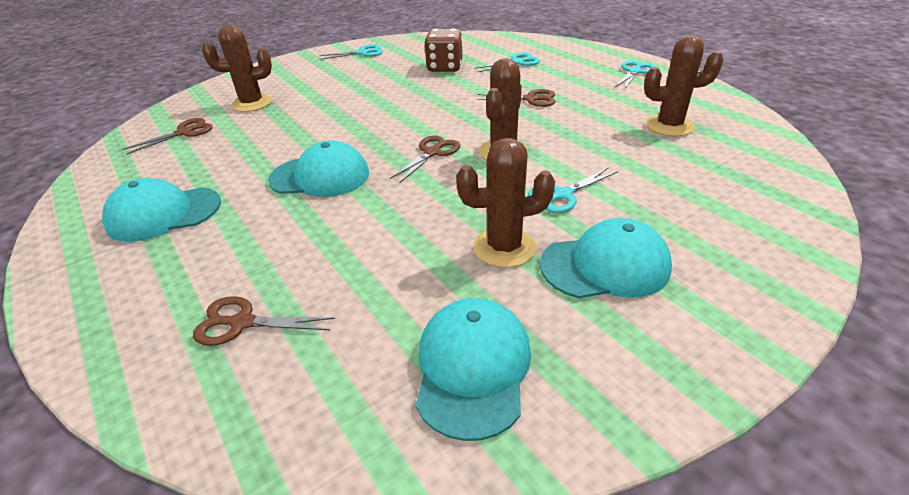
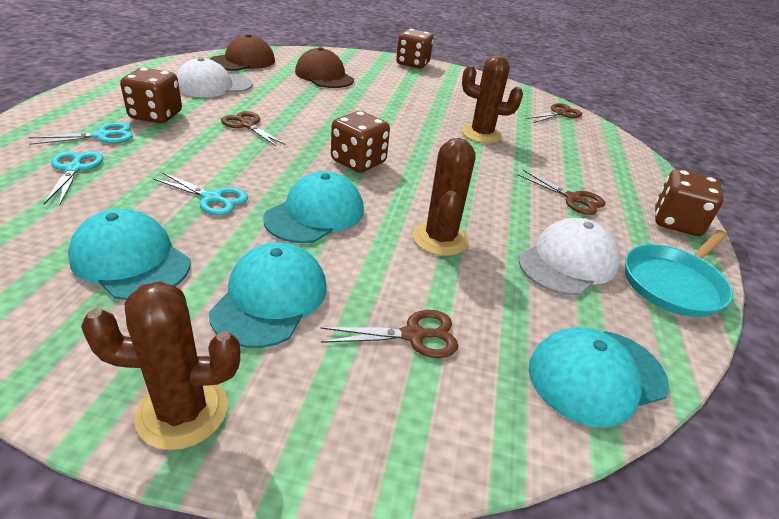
brown cactus: 4 -> 3
brown cap: 0 -> 2
brown dice: 1 -> 4
turquoise pan: 0 -> 1
turquoise scissors: 4 -> 3
white cap: 0 -> 2

